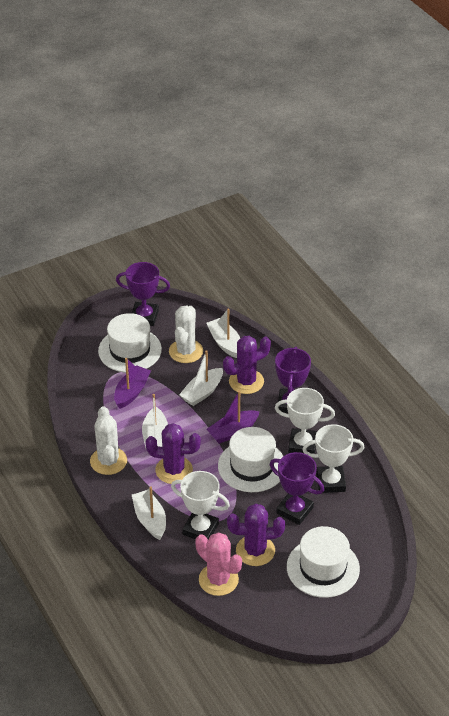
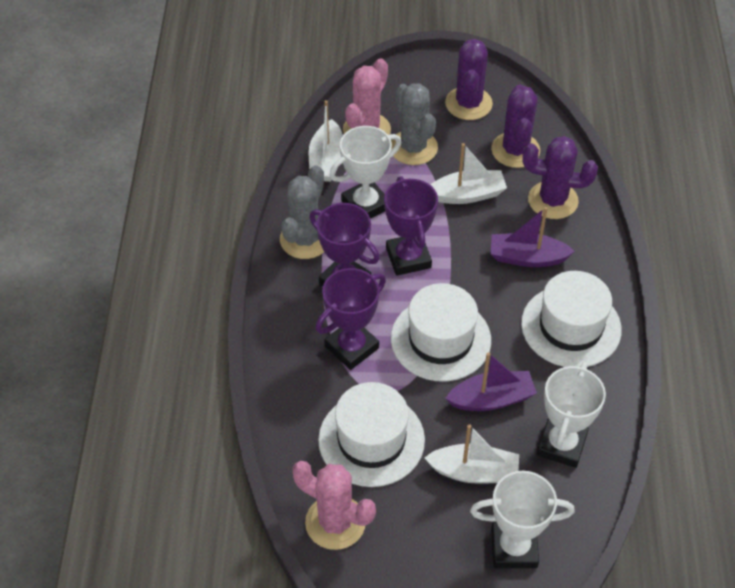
grey cactus: 0 -> 2
pink cactus: 1 -> 2
white boat: 4 -> 3
white cactus: 2 -> 0

